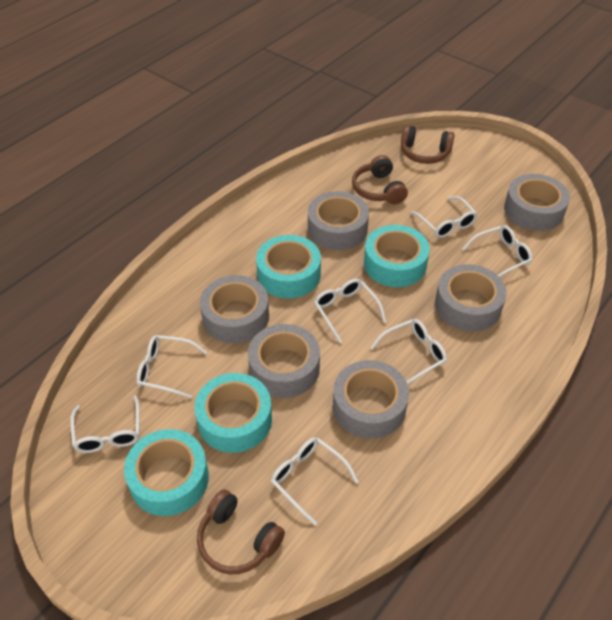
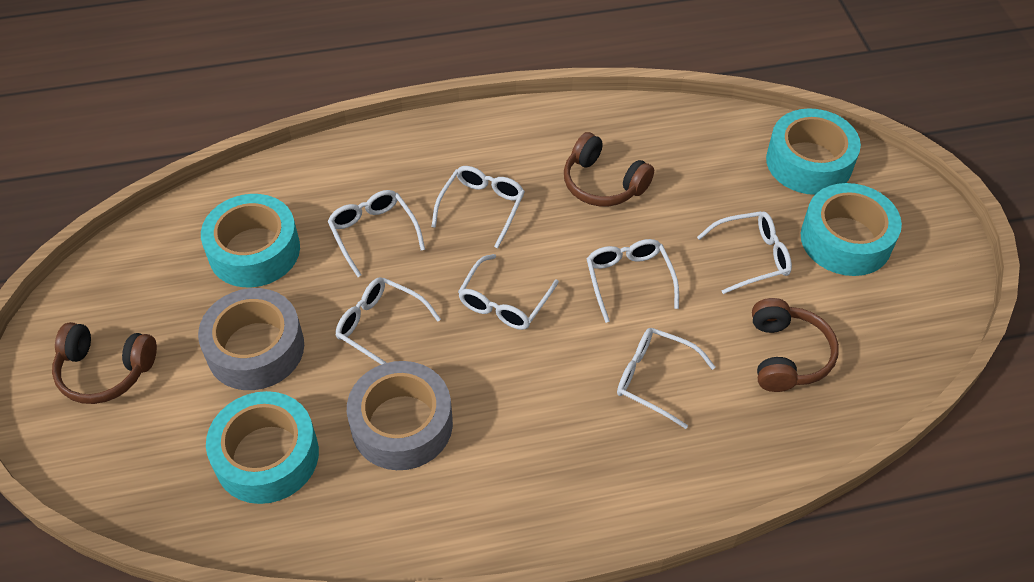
grey tape: 6 -> 2

